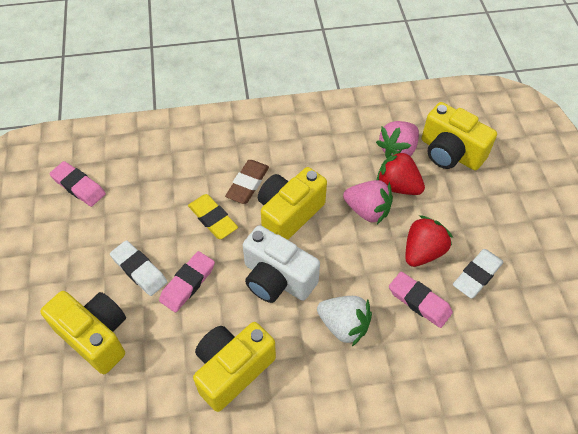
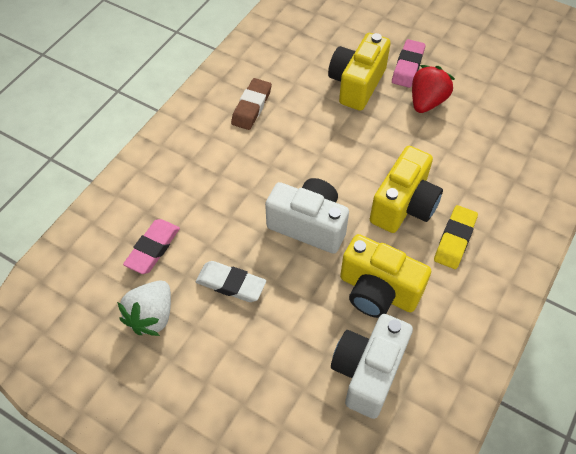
pink eraser: 3 -> 2
pink strawberry: 2 -> 0
red strawberry: 2 -> 1
white camera: 1 -> 2
white eraser: 2 -> 1
yellow camera: 4 -> 3

